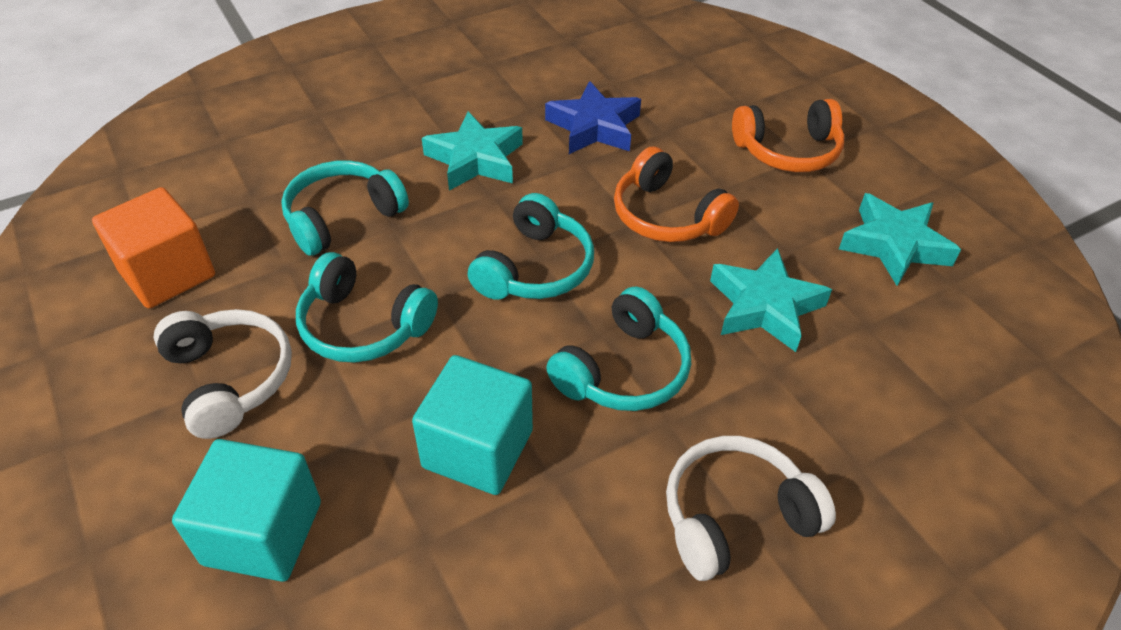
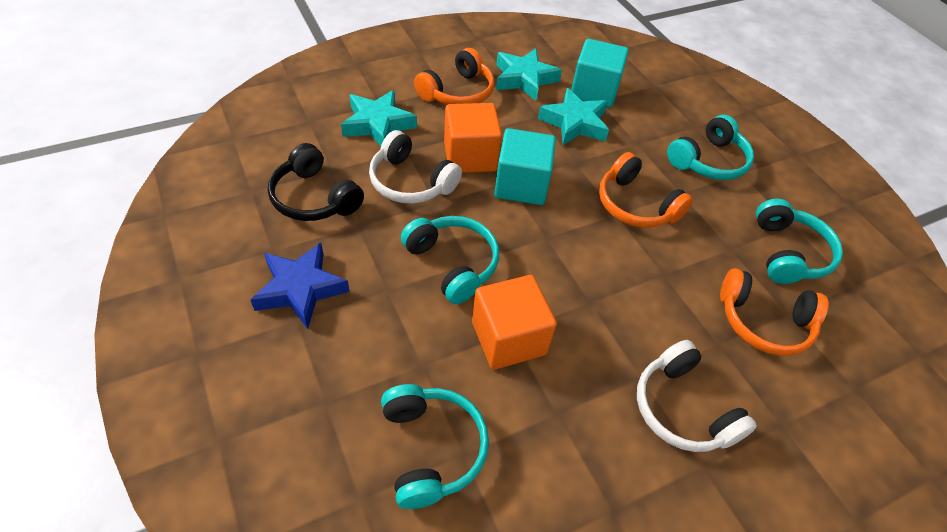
black headphones: 0 -> 1
orange cube: 1 -> 2
orange headphones: 2 -> 3

